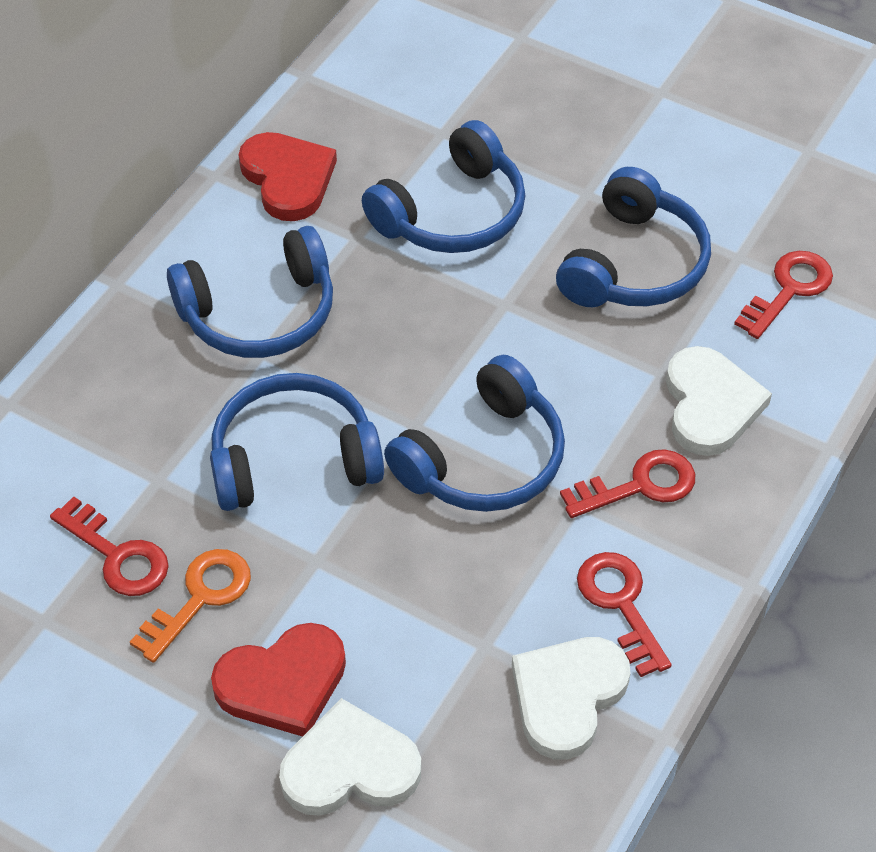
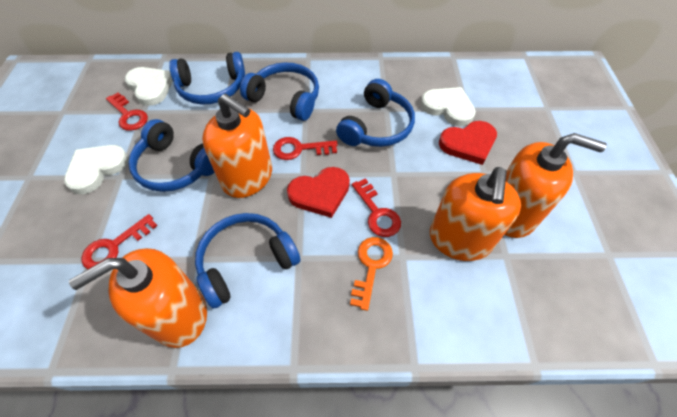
orange soap dispenser: 0 -> 4

